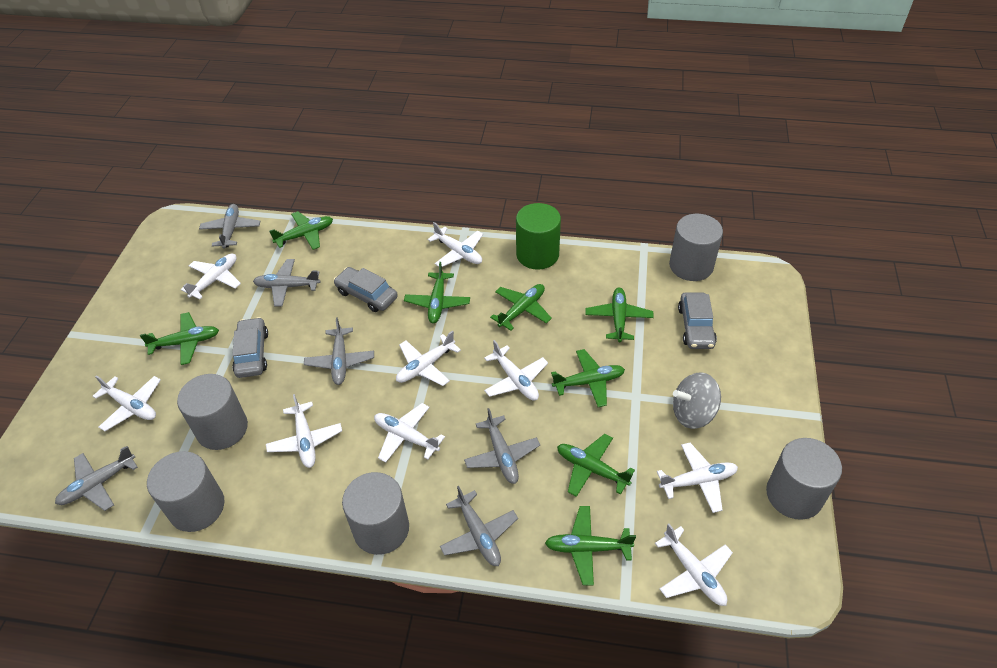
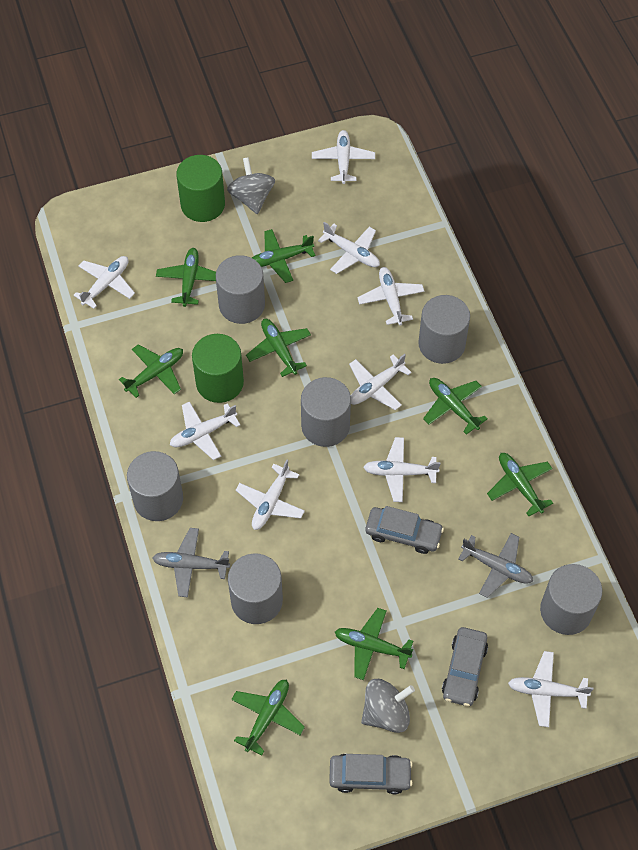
green cylinder: 1 -> 2
grey cylinder: 5 -> 6
grey plane: 6 -> 2
grey spinning top: 1 -> 2

